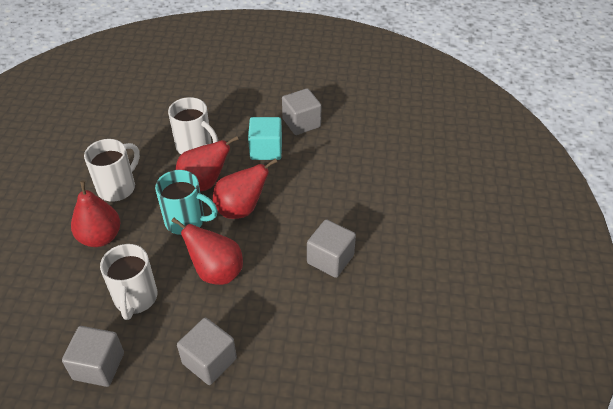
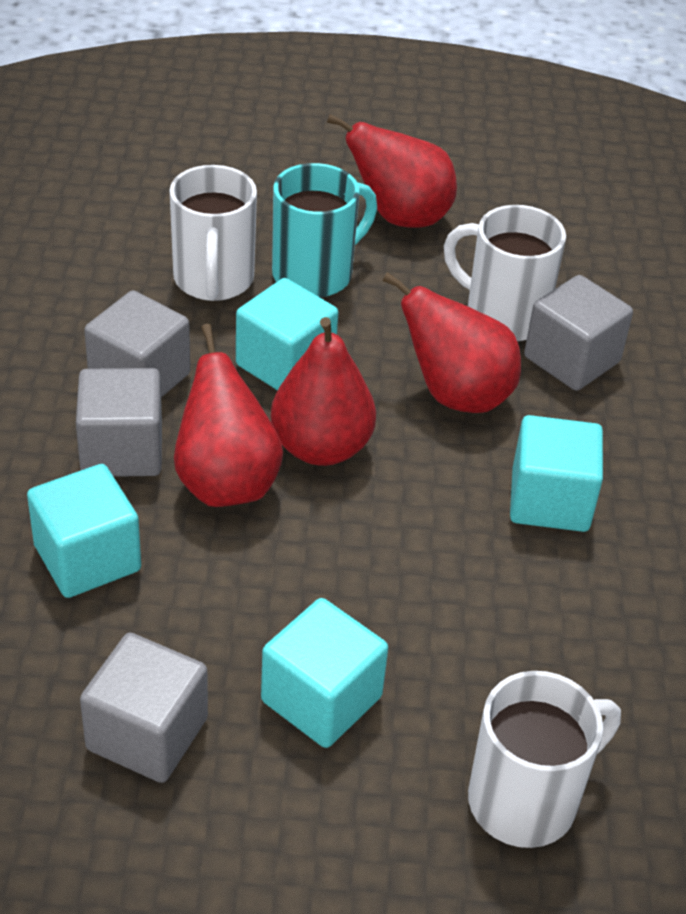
turquoise cube: 1 -> 4

